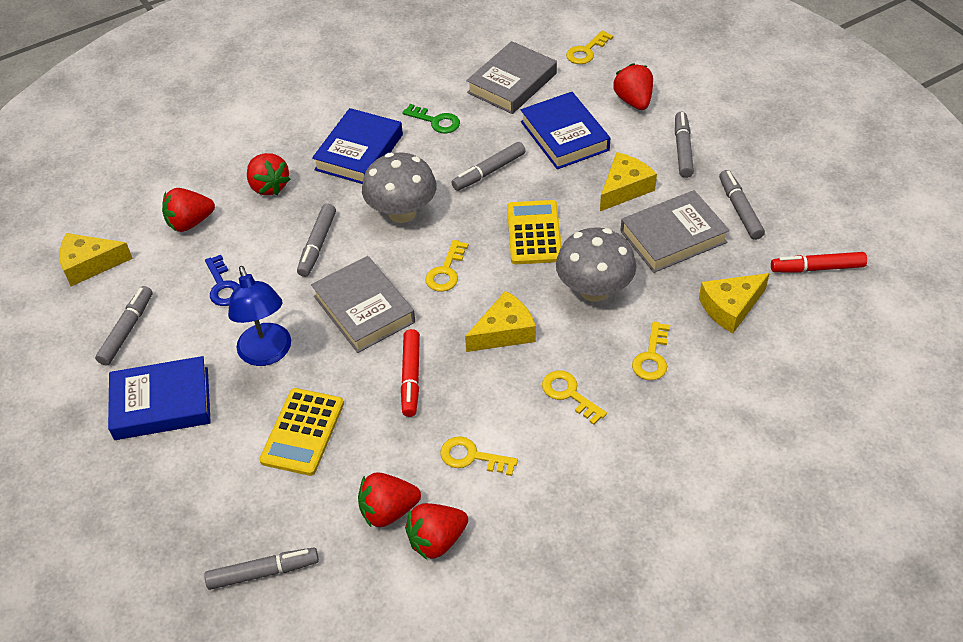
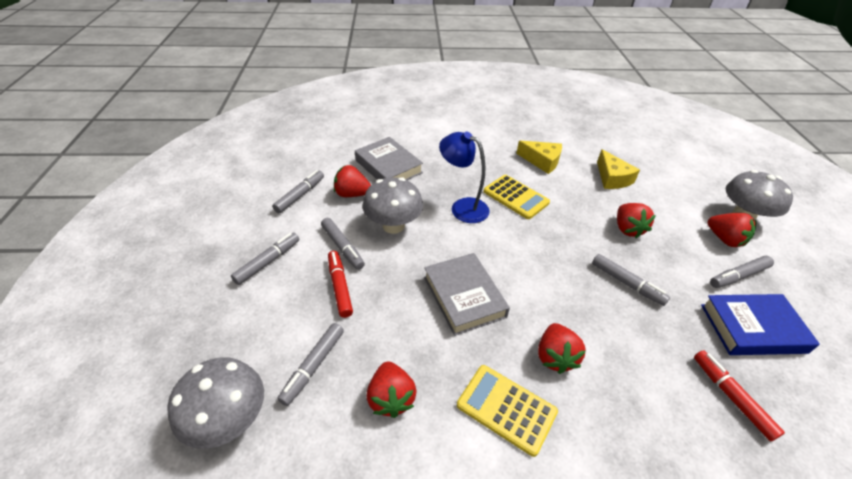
blue book: 3 -> 1
blue key: 1 -> 0
green key: 1 -> 0
grey book: 3 -> 2
grey mushroom: 2 -> 3
yellow cheese: 4 -> 2
yellow key: 5 -> 0

